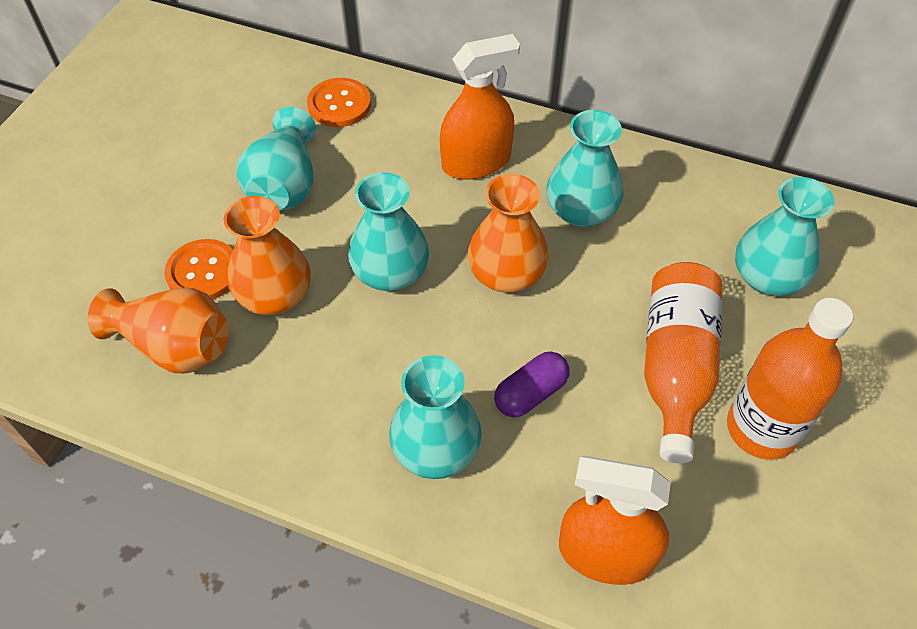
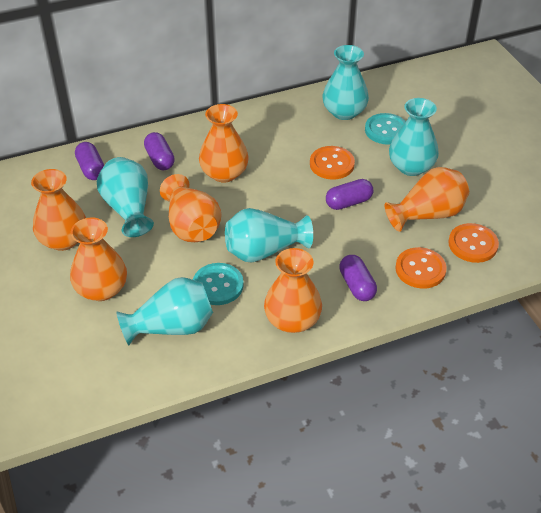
orange bottle: 2 -> 0
orange button: 2 -> 3
orange spray bottle: 2 -> 0
orange vase: 3 -> 6
purple capsule: 1 -> 4
turquoise button: 0 -> 2

